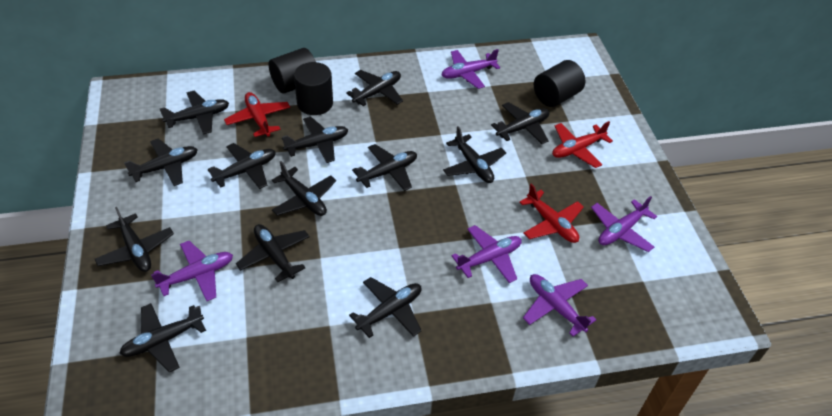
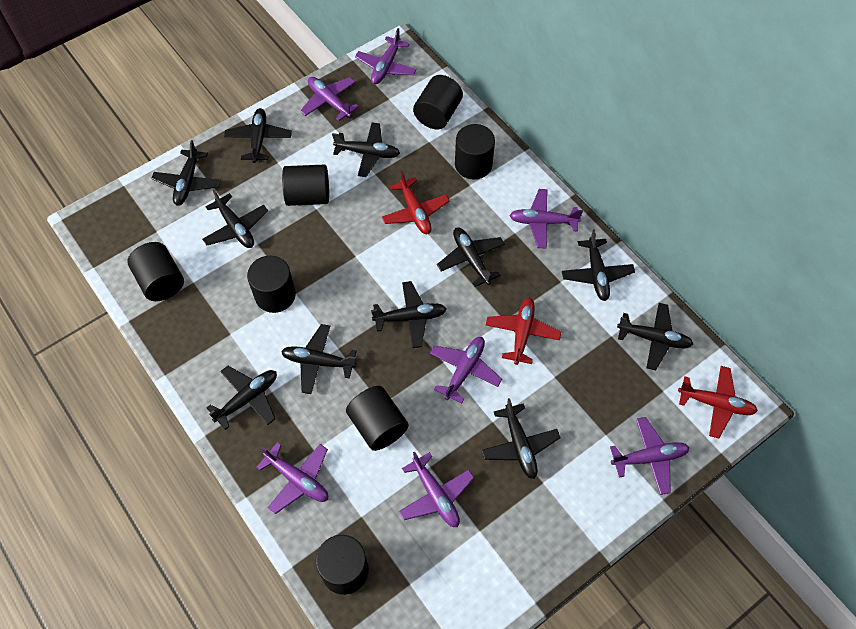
black cylinder: 3 -> 7
black plane: 13 -> 11
purple plane: 5 -> 7

